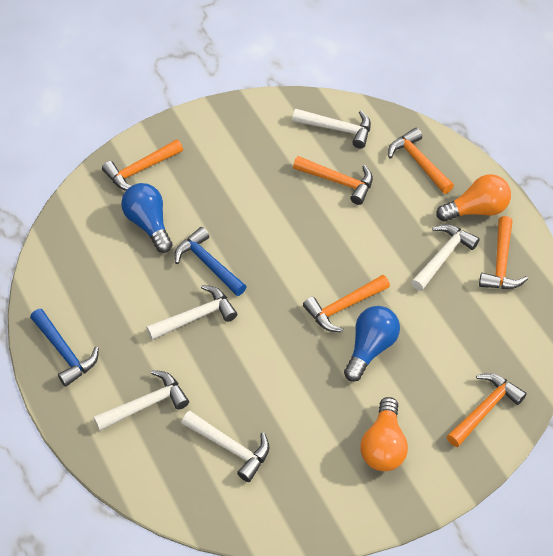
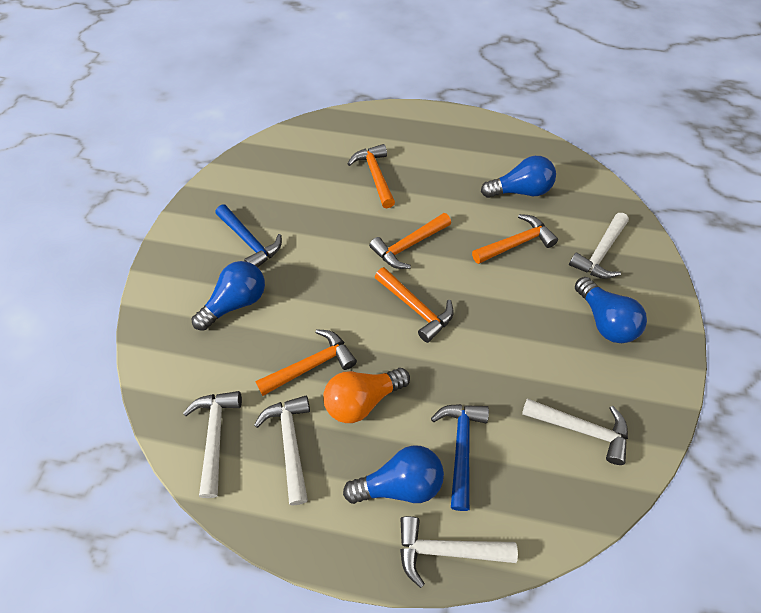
blue light bulb: 2 -> 4
orange hammer: 6 -> 5
orange light bulb: 2 -> 1

